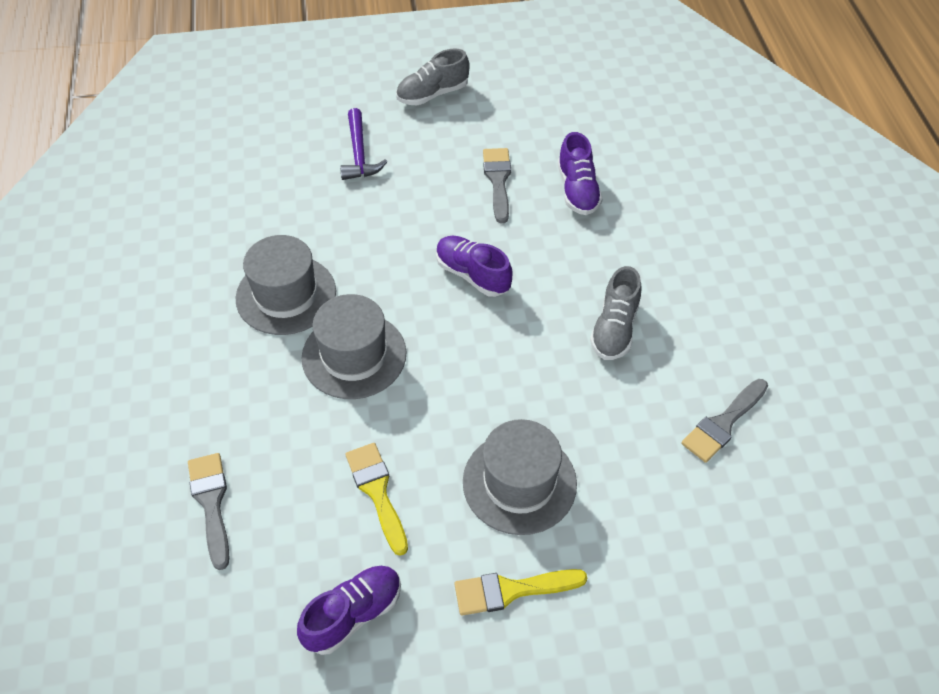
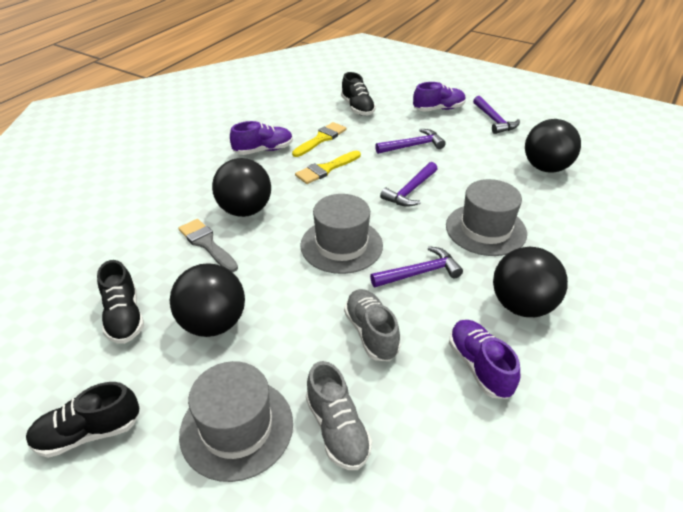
black ball: 0 -> 4
black shoe: 0 -> 3
grey brush: 3 -> 1
purple hammer: 1 -> 4

